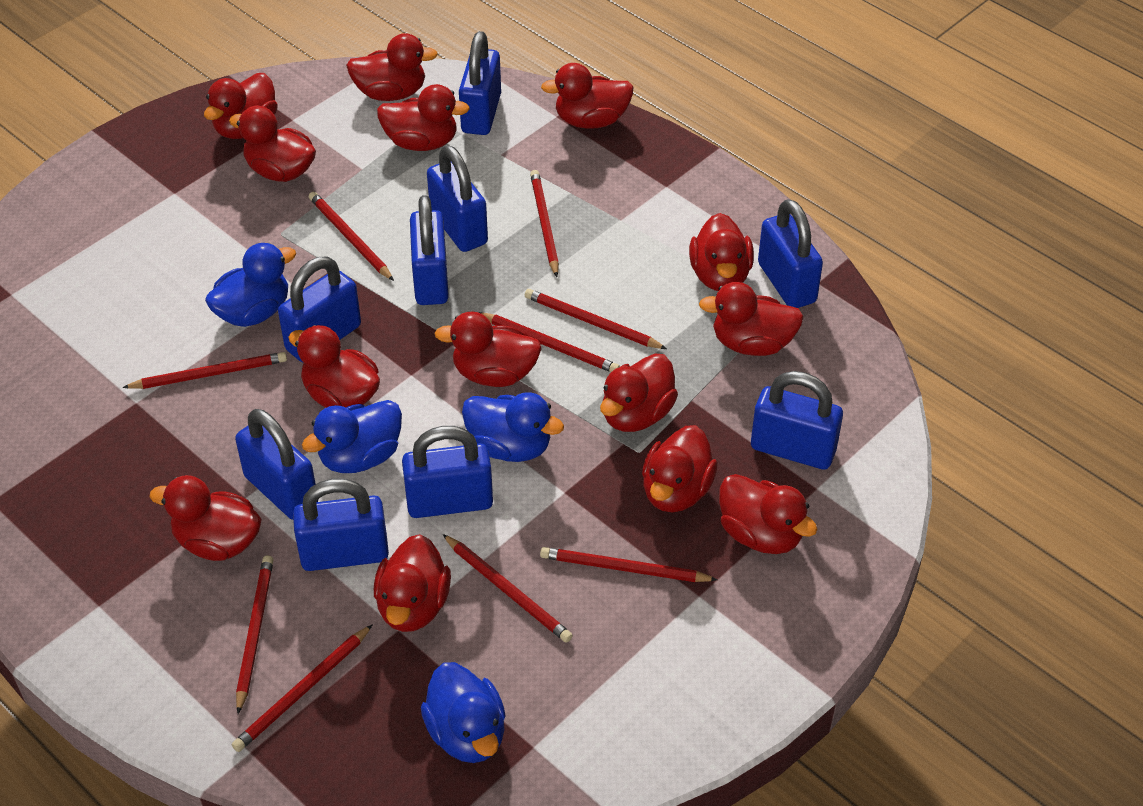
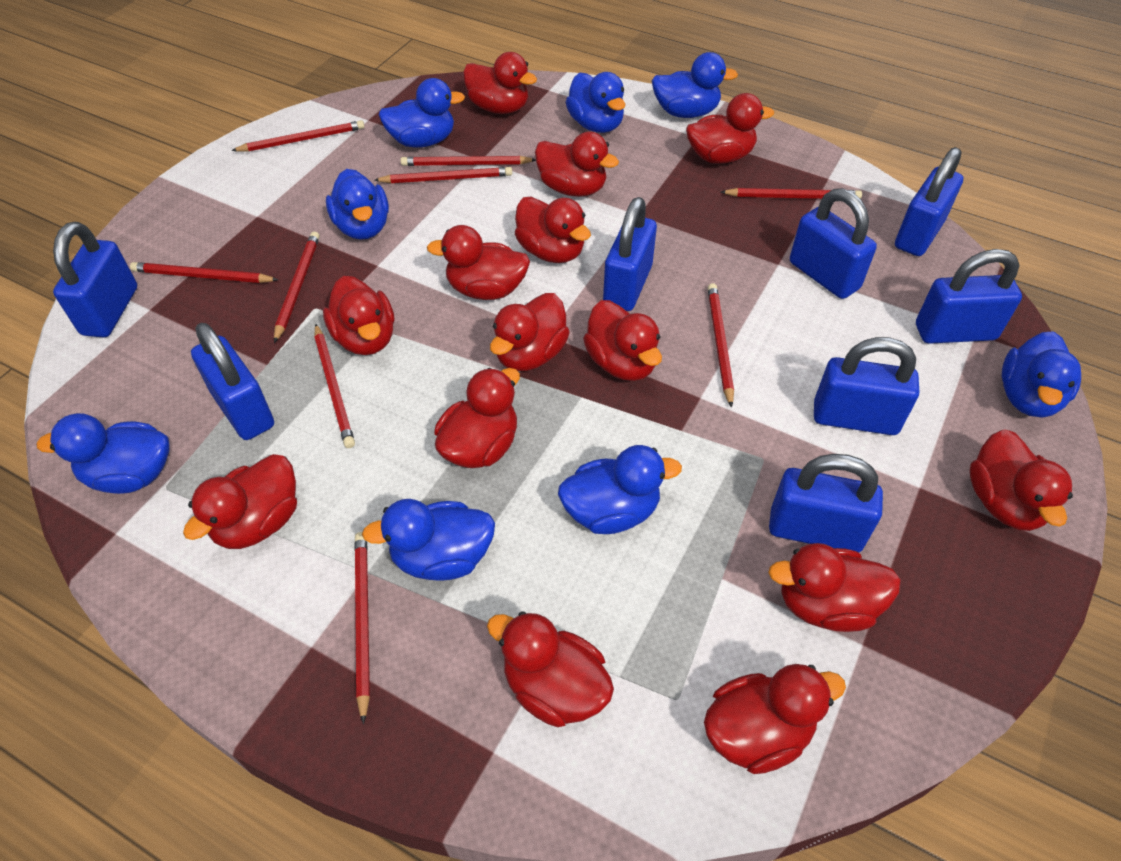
blue duck: 4 -> 8
blue padlock: 9 -> 8

